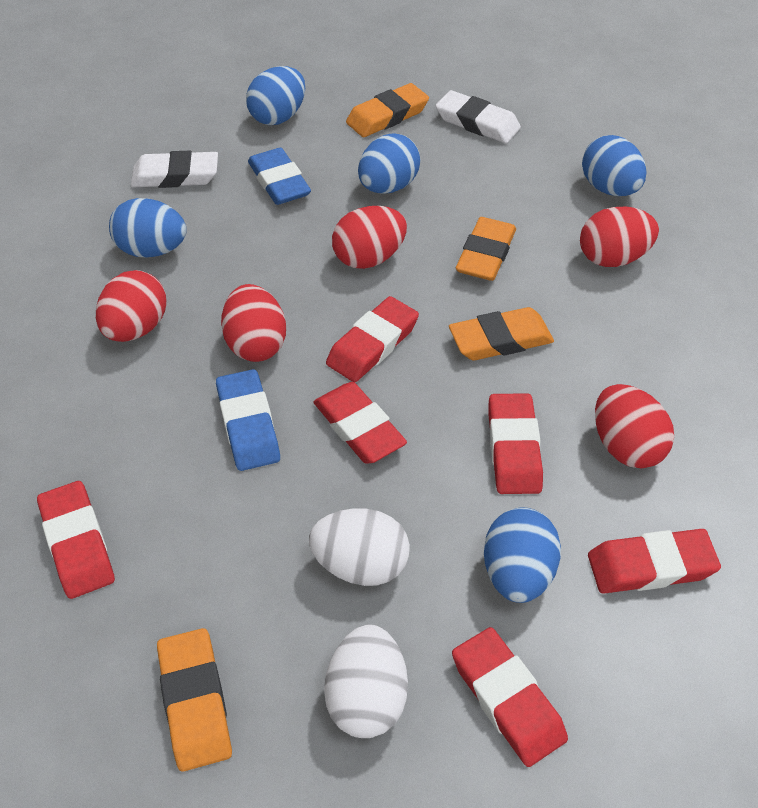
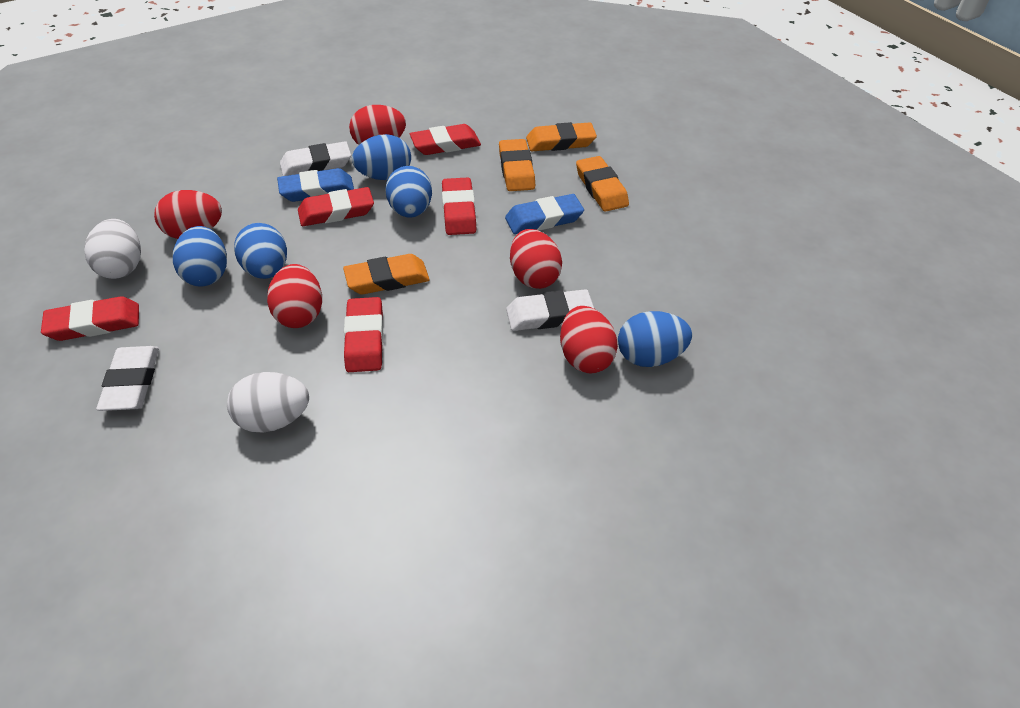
red eraser: 6 -> 5
white eraser: 2 -> 3

